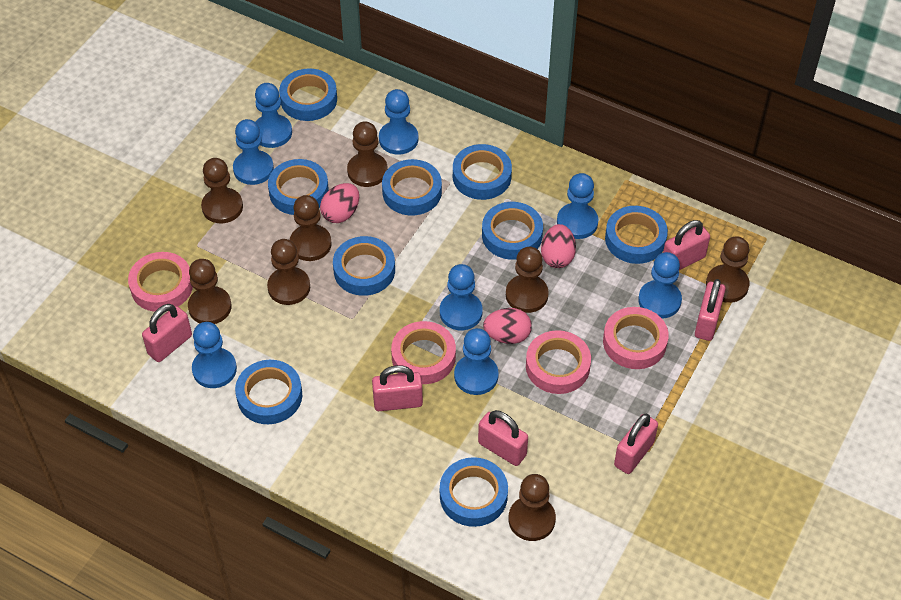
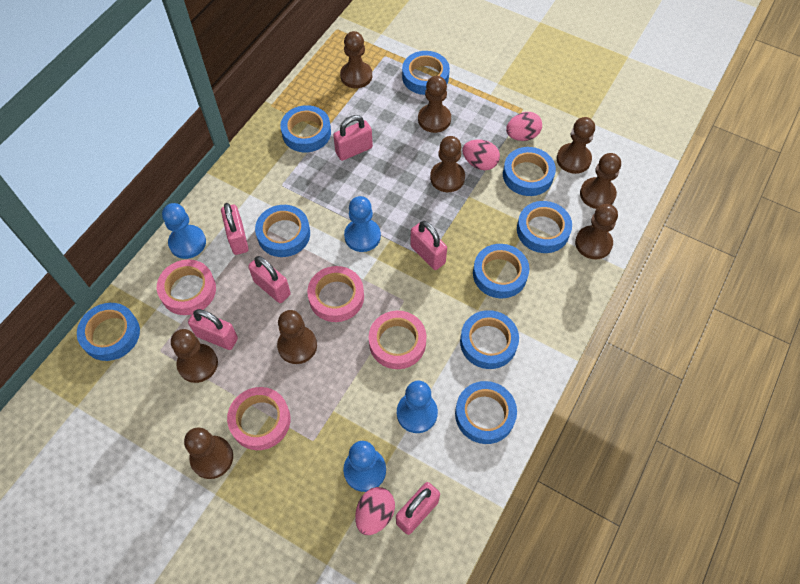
blue pawn: 8 -> 4
brown pawn: 8 -> 9

